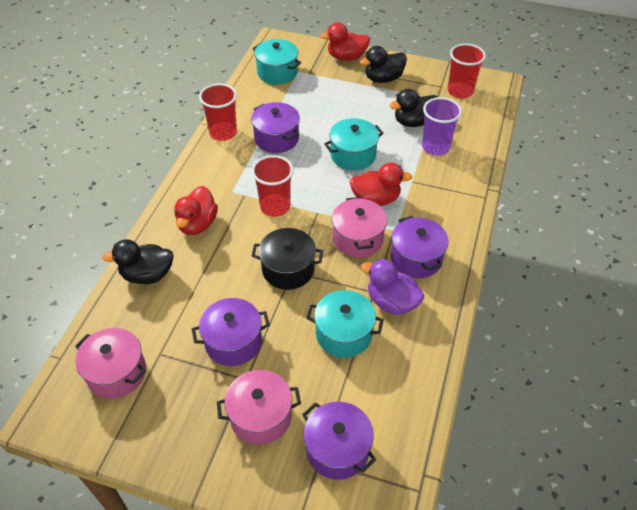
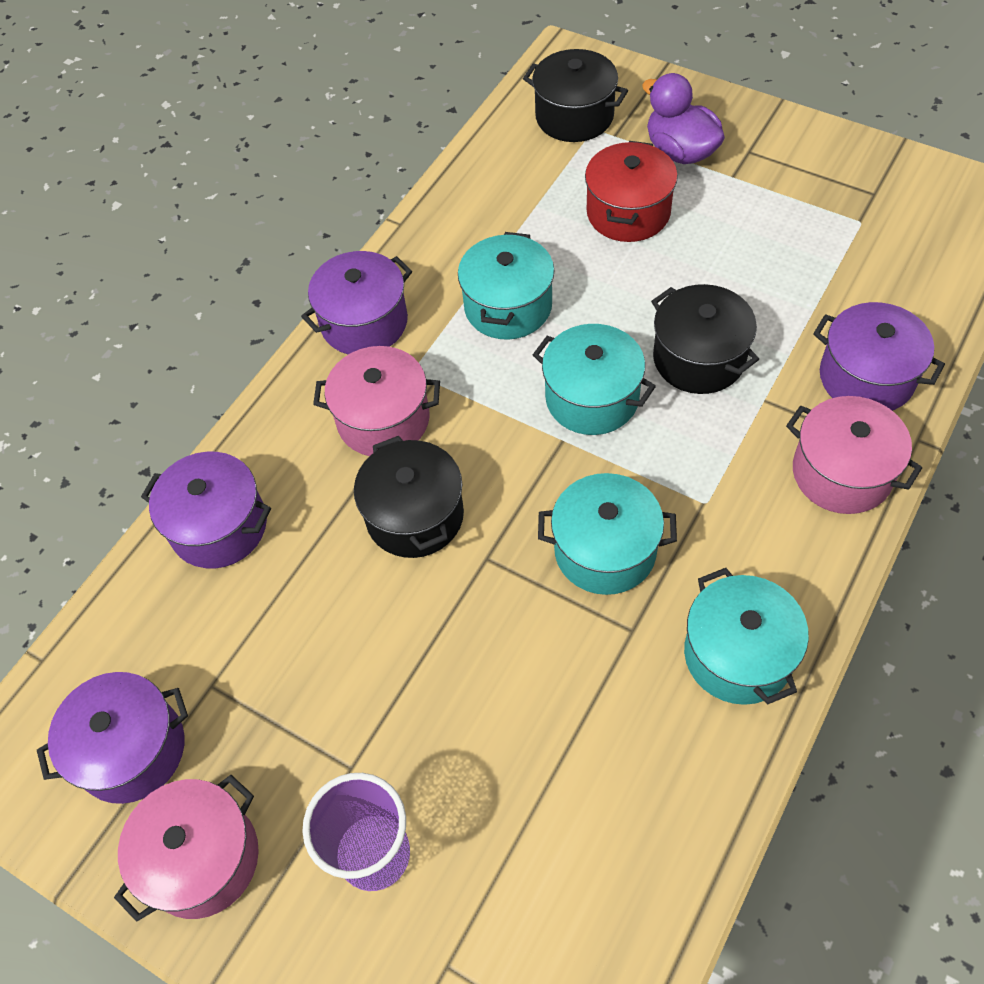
black duck: 3 -> 0
black pot: 1 -> 3
red cup: 3 -> 0
red duck: 3 -> 0
red pot: 0 -> 1
turquoise pot: 3 -> 4

